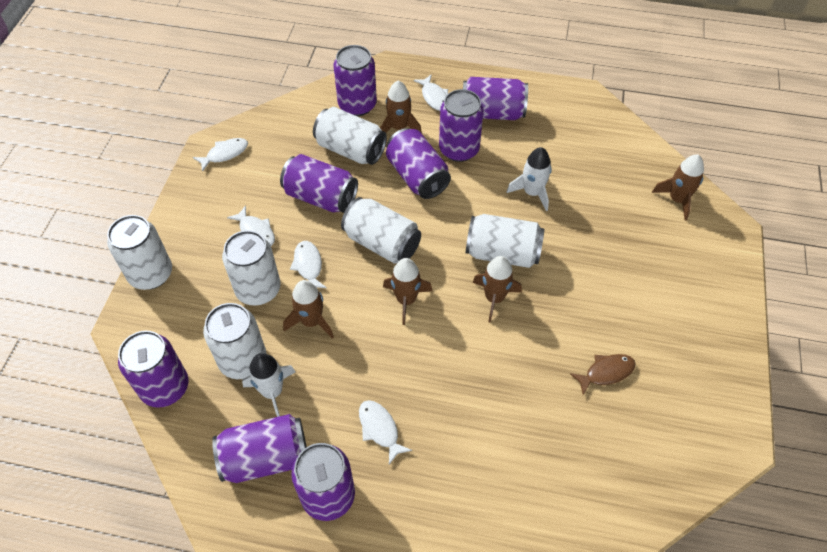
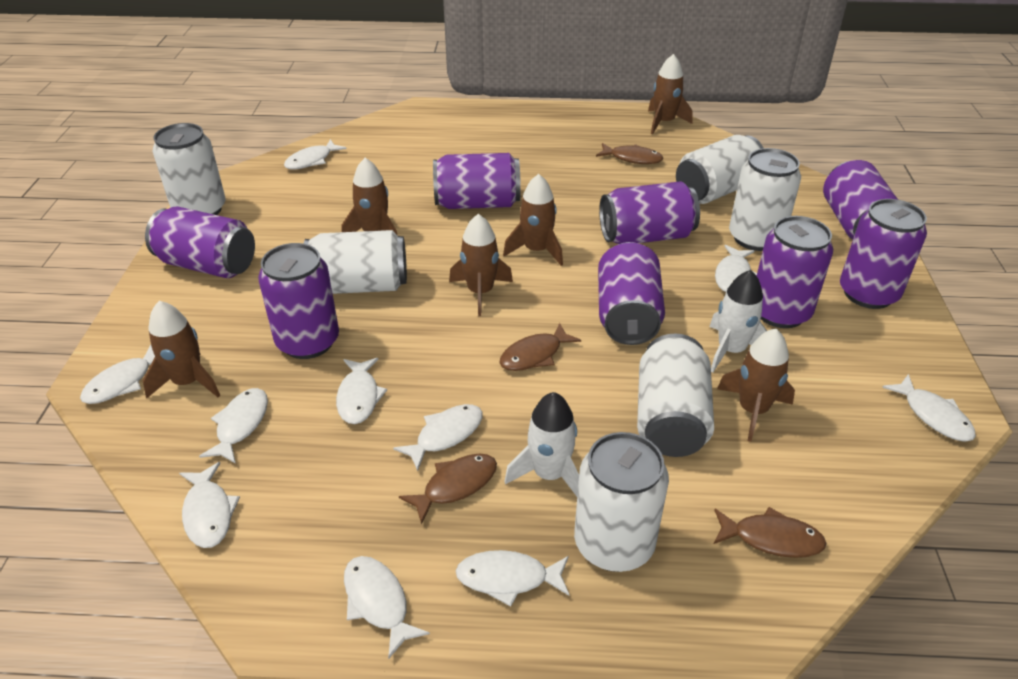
brown fish: 1 -> 4
brown rocket: 5 -> 6
white fish: 5 -> 10

